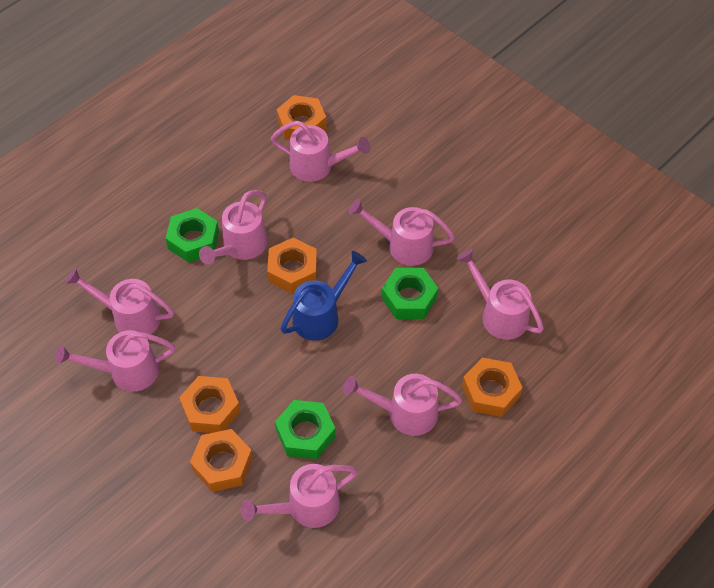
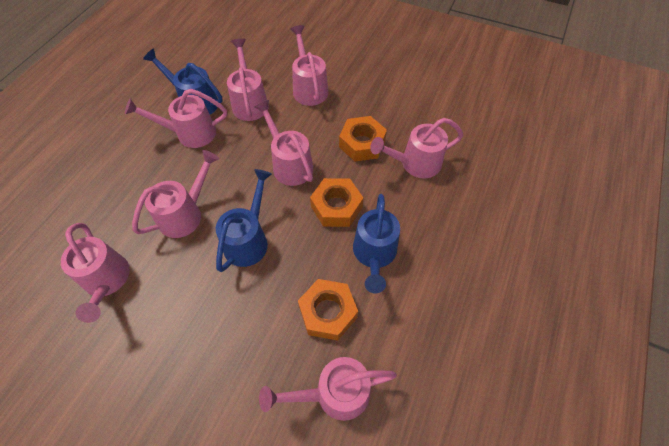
blue watering can: 1 -> 3
green nut: 3 -> 0
orange nut: 5 -> 3

